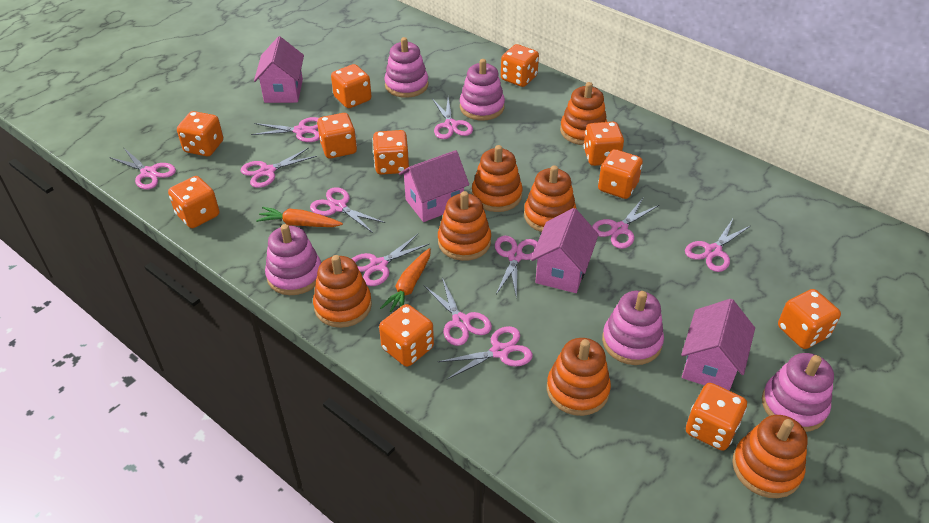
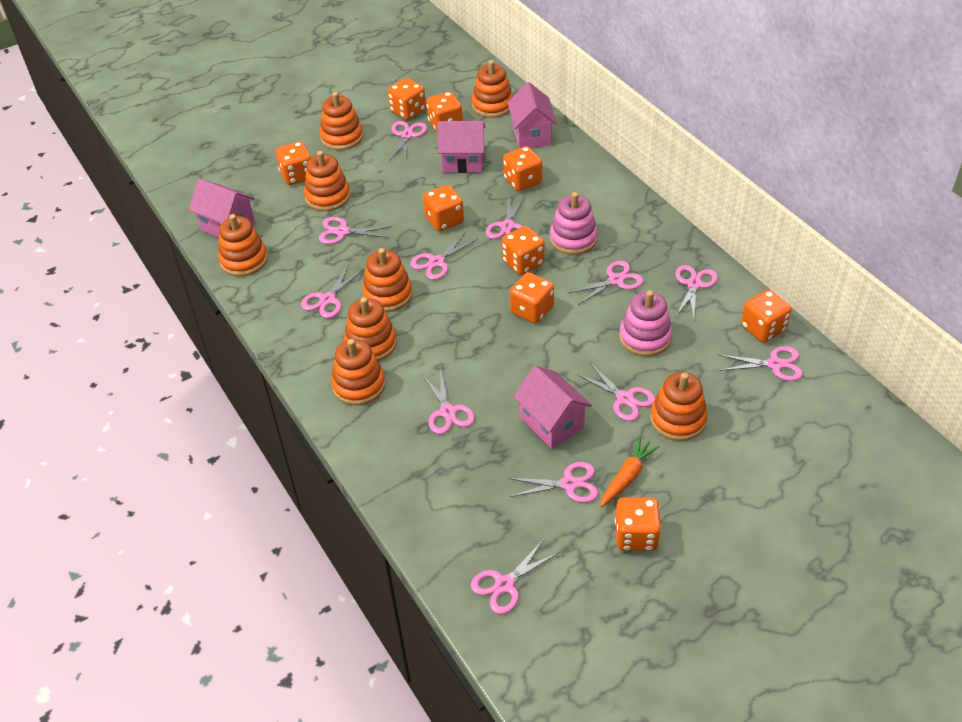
orange carrot: 2 -> 1
orange dice: 11 -> 9
orange stacking toy: 7 -> 8
pink scissors: 11 -> 12
pink stacking toy: 5 -> 2

